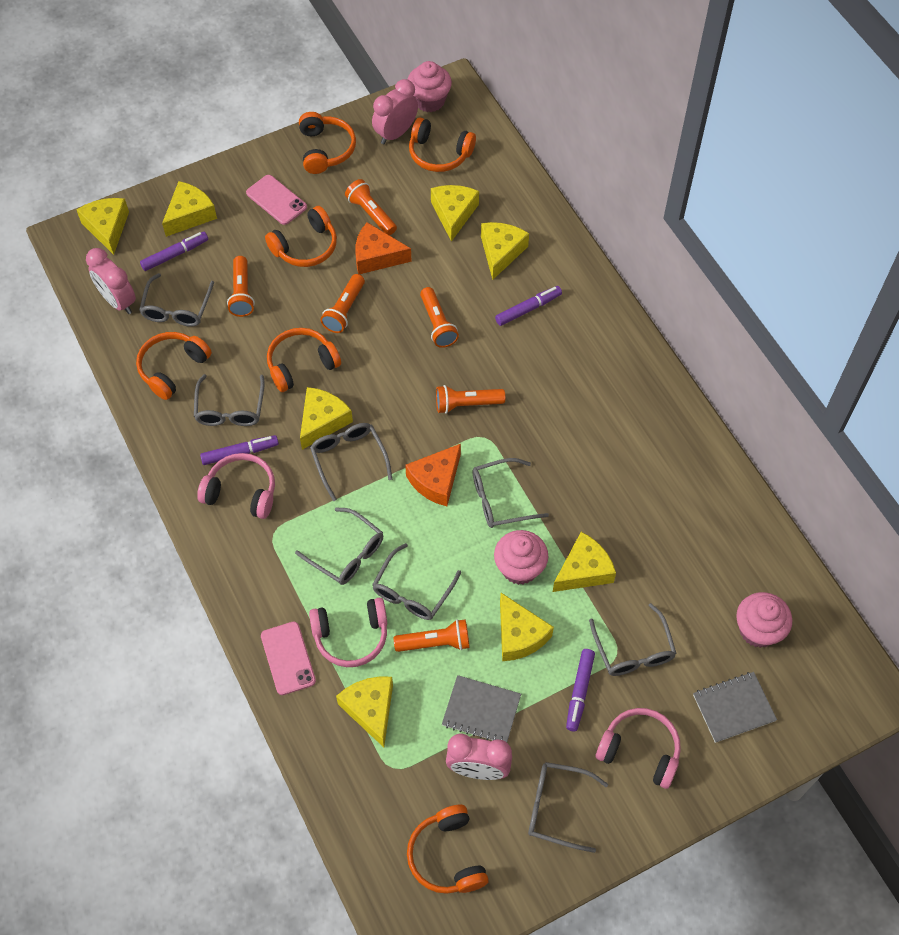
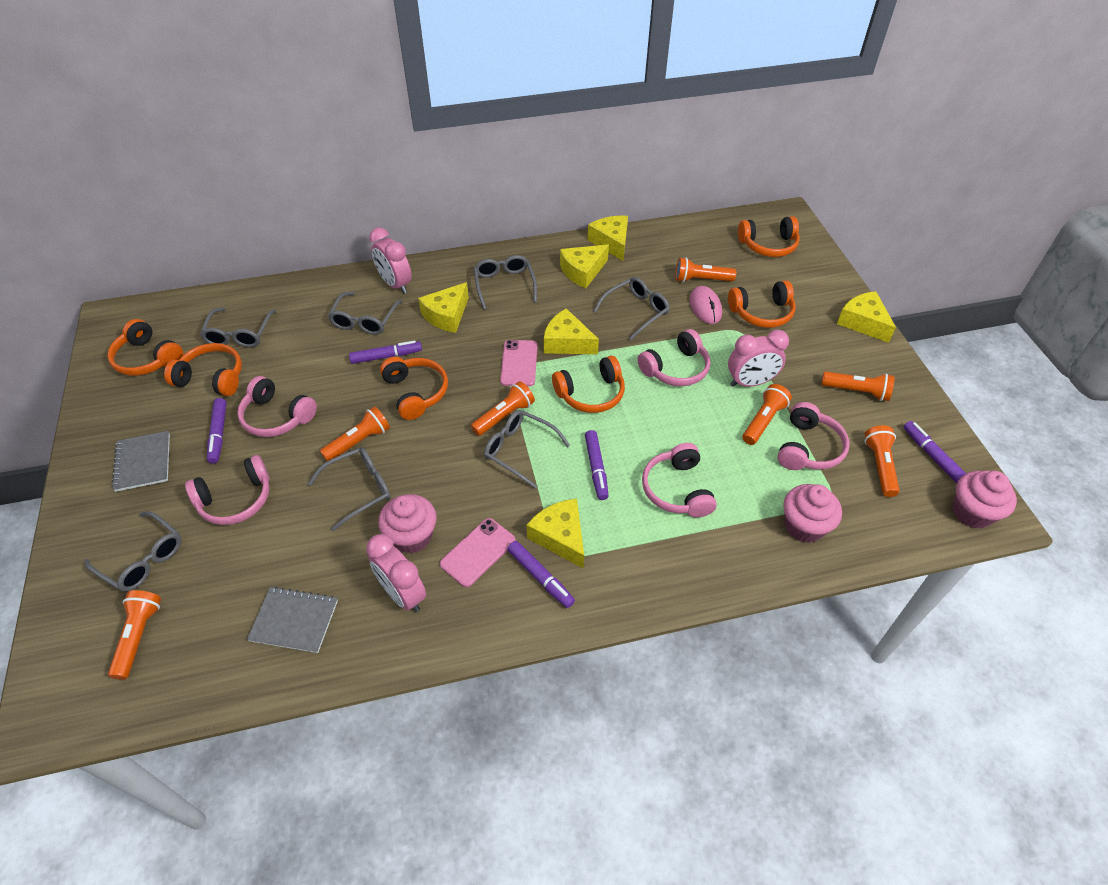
grey glasses: 8 -> 7
orange cheese: 2 -> 0
orange flashlight: 6 -> 7
pink headphones: 3 -> 5
pink mouse: 0 -> 1
purple marker: 4 -> 5
yellow cheese: 8 -> 6

